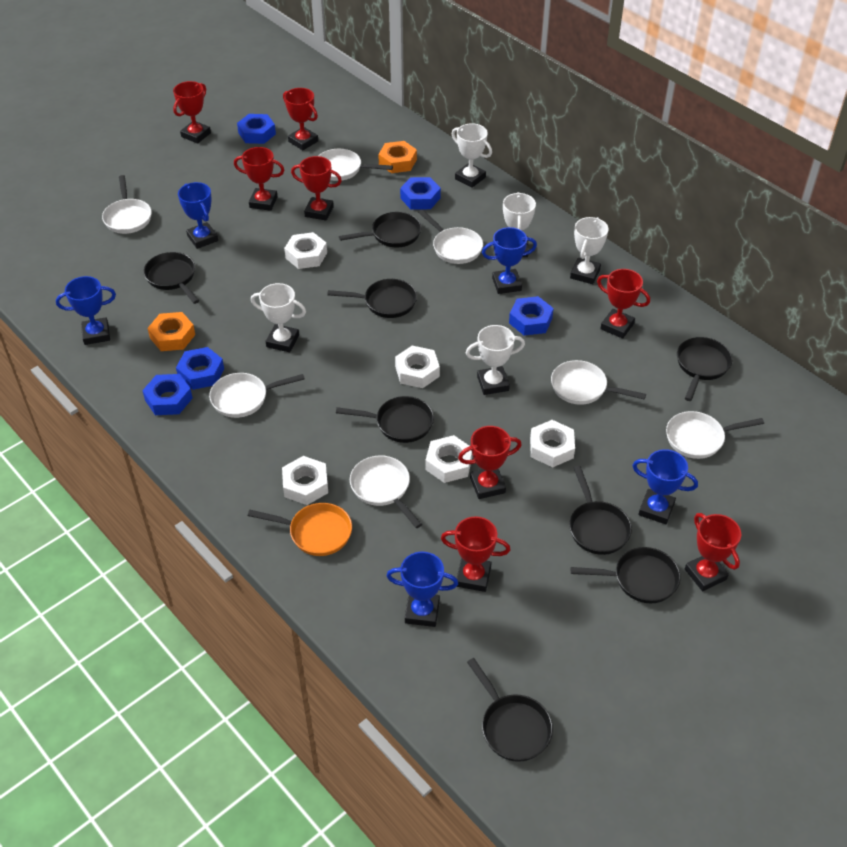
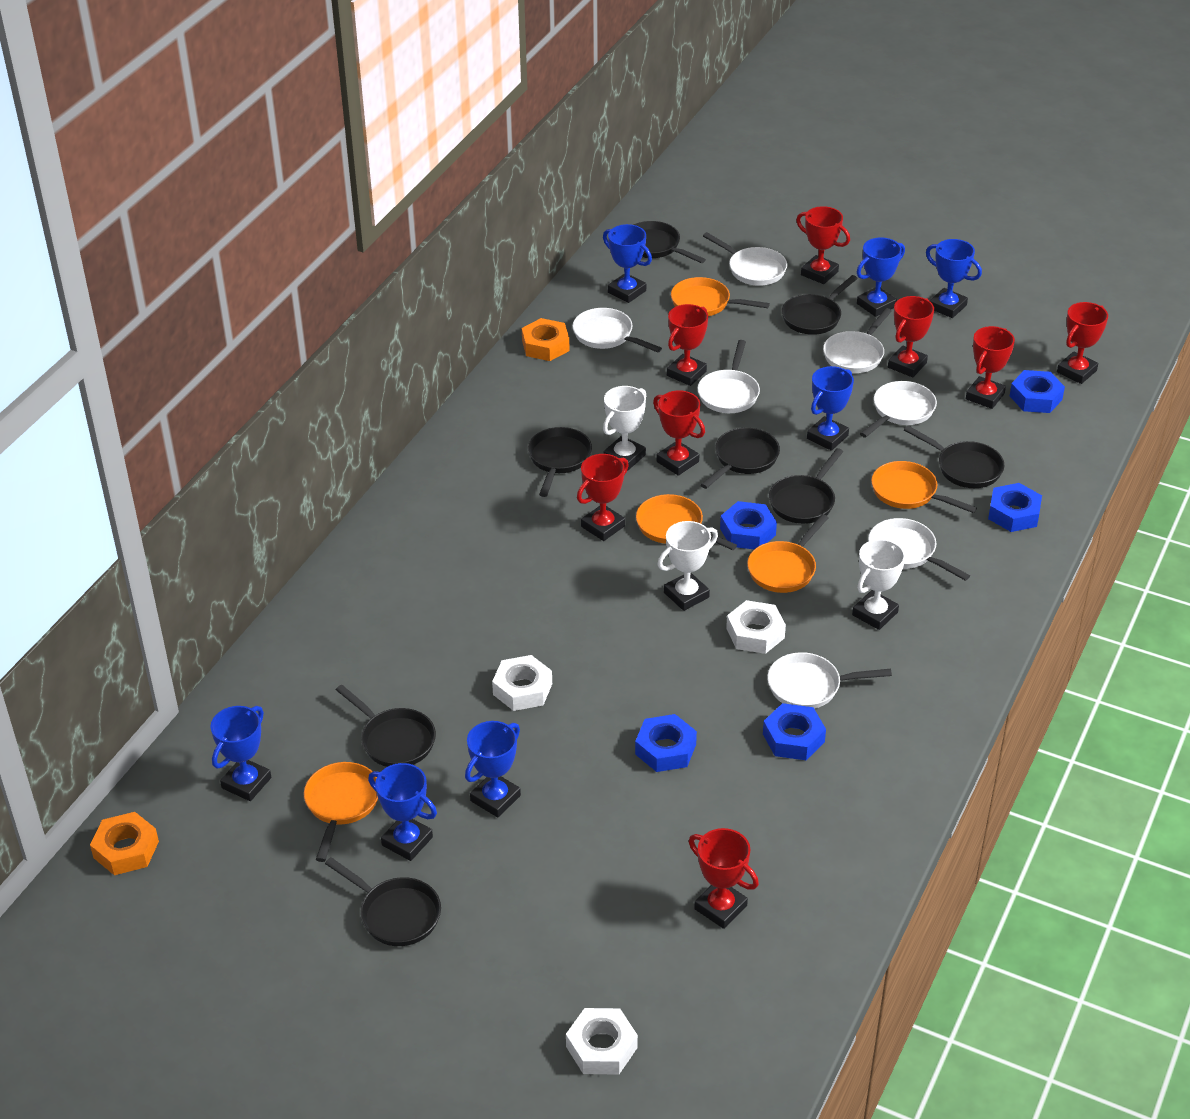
blue trophy: 5 -> 7
orange pan: 1 -> 5
white nut: 5 -> 3
white trophy: 5 -> 3

